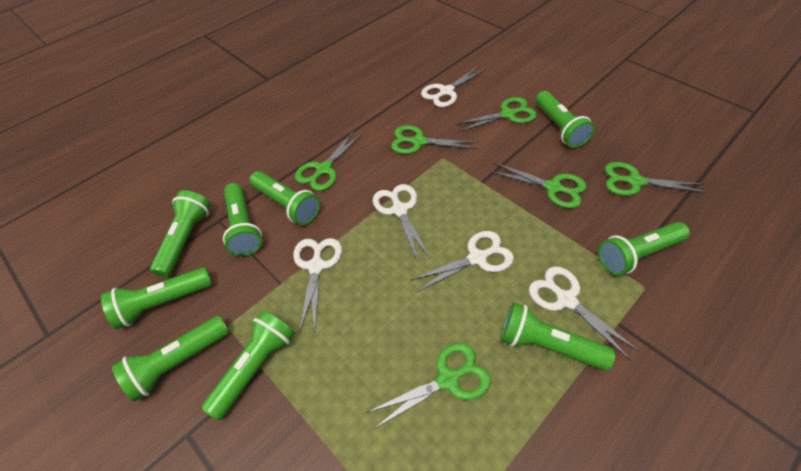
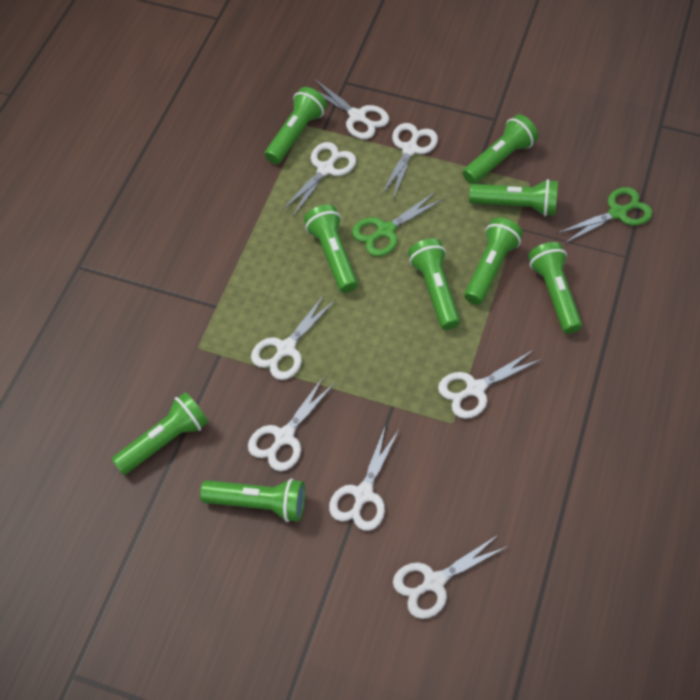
green scissors: 6 -> 2
white scissors: 5 -> 8

